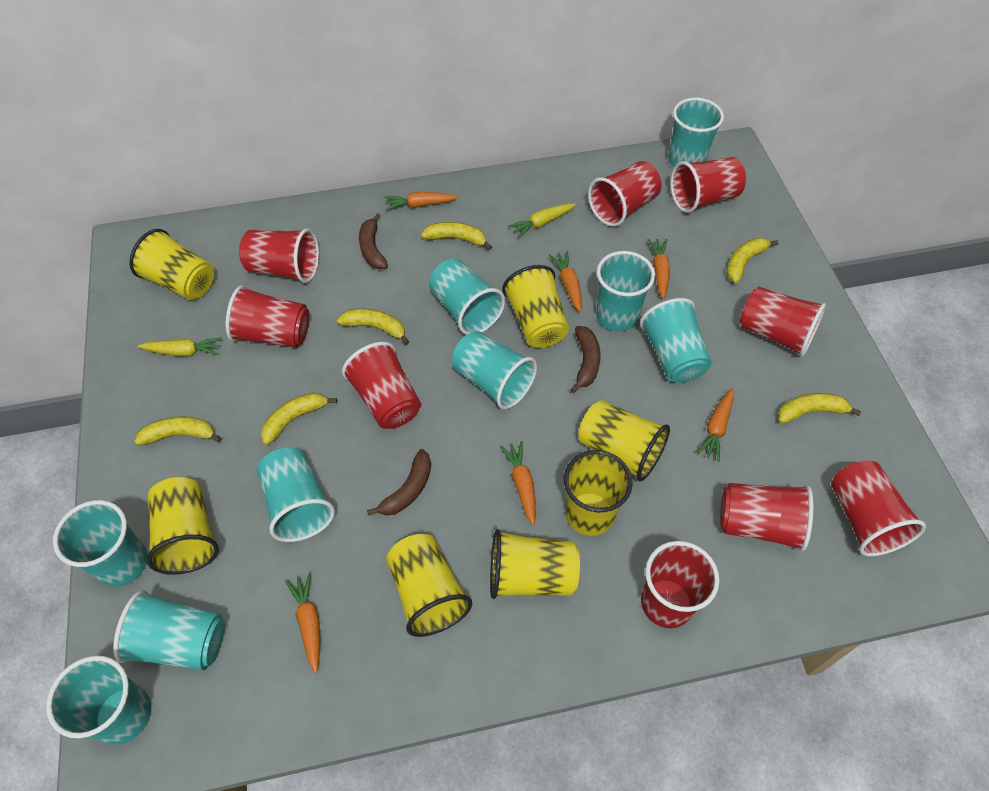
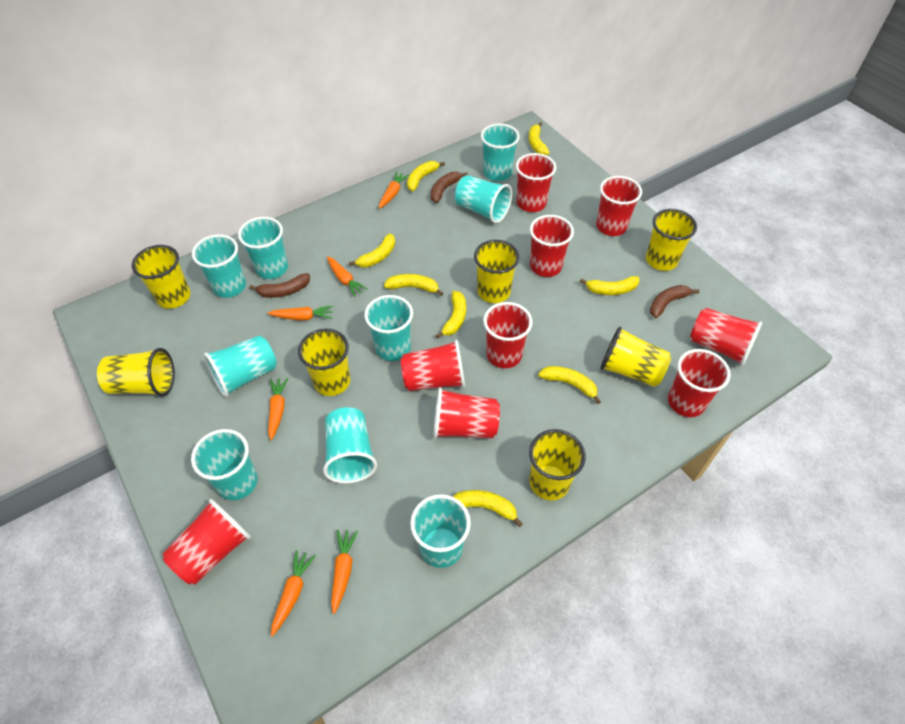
yellow banana: 6 -> 8
yellow carrot: 2 -> 0

